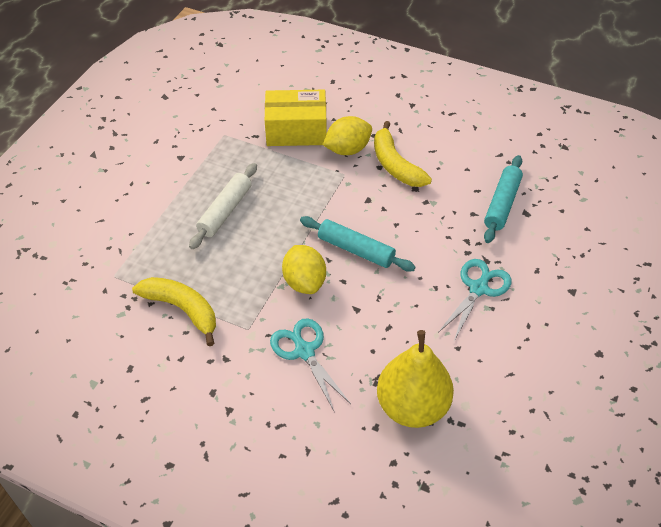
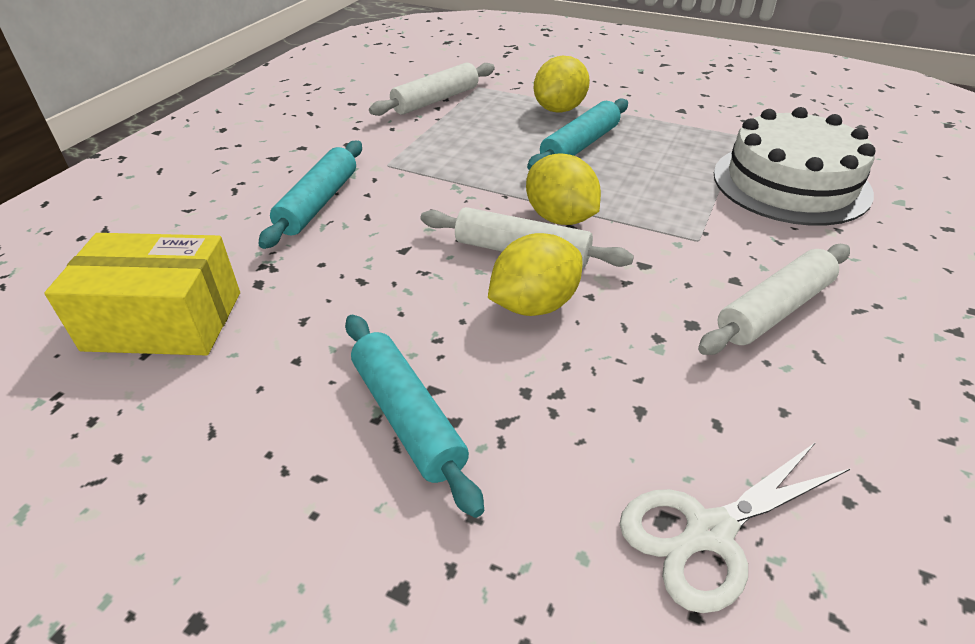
turquoise rolling pin: 2 -> 3
turquoise scissors: 2 -> 0
white cake: 0 -> 1
white rolling pin: 1 -> 3
white scissors: 0 -> 1
yellow banana: 2 -> 0
yellow lemon: 2 -> 3
yellow pear: 1 -> 0

